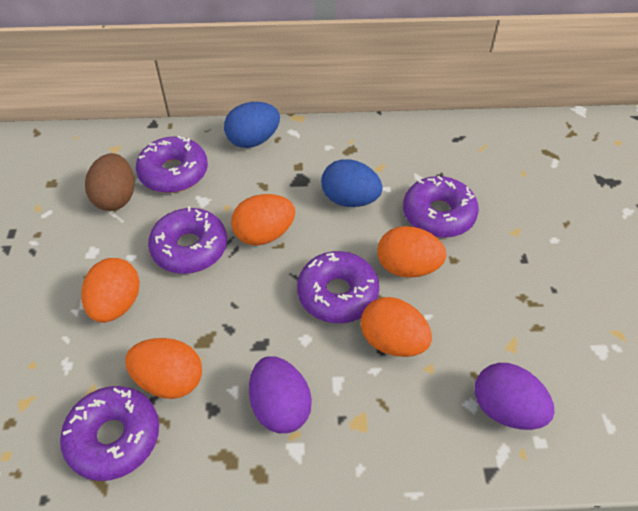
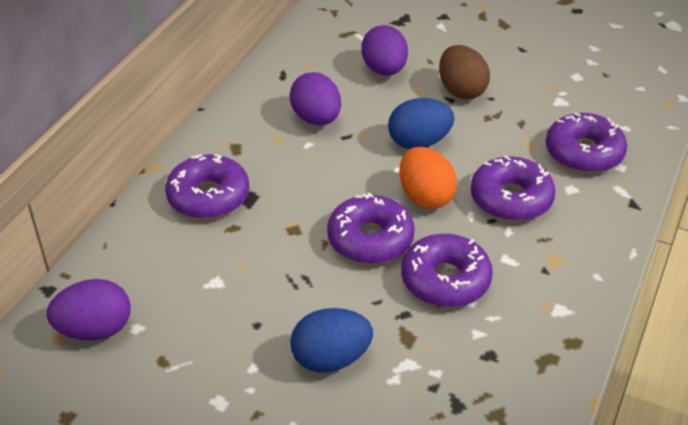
orange egg: 5 -> 1
purple egg: 2 -> 3

